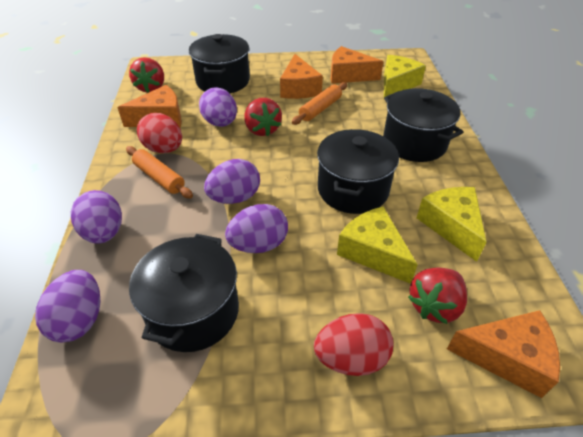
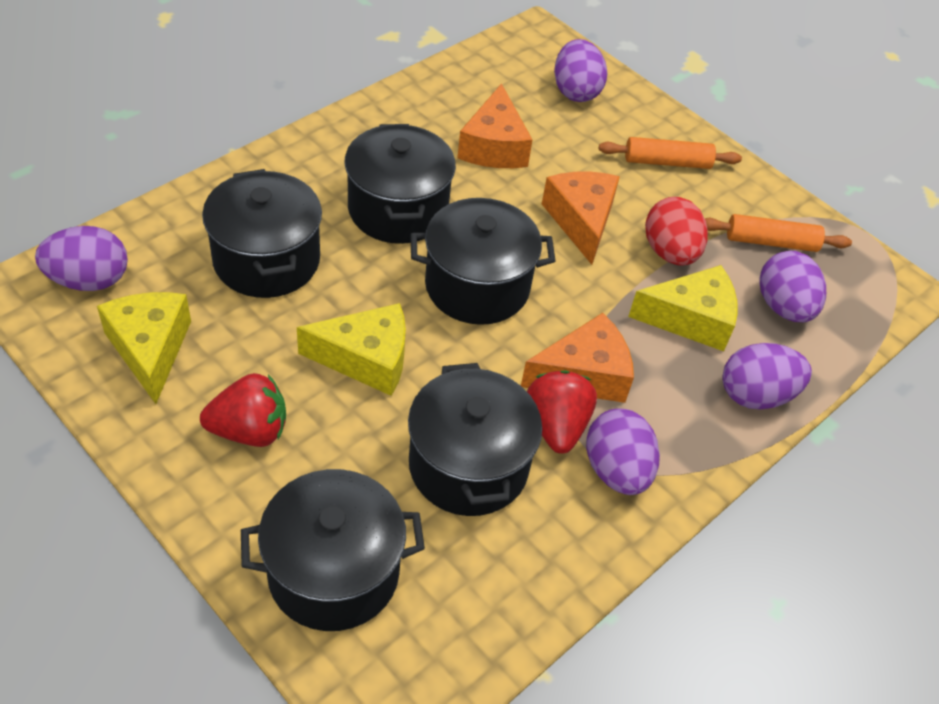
black pot: 4 -> 5
orange cheese: 4 -> 3
red egg: 2 -> 1
red strawberry: 3 -> 2

